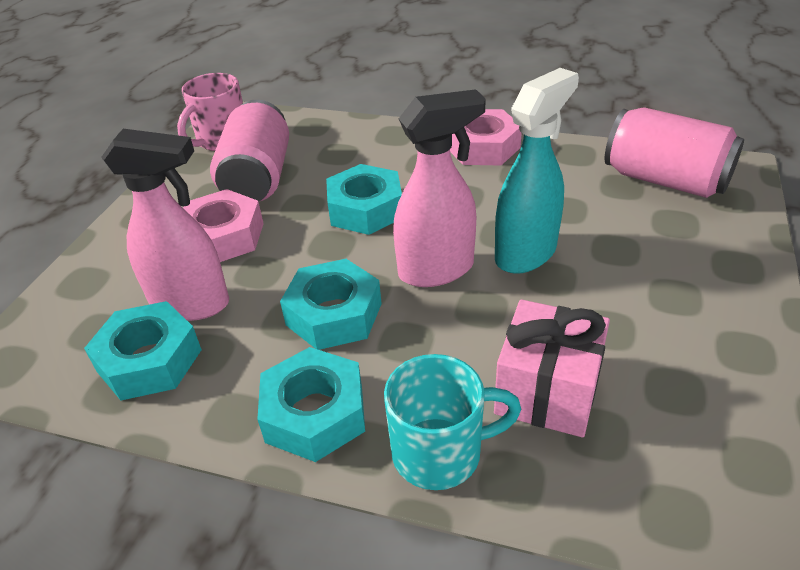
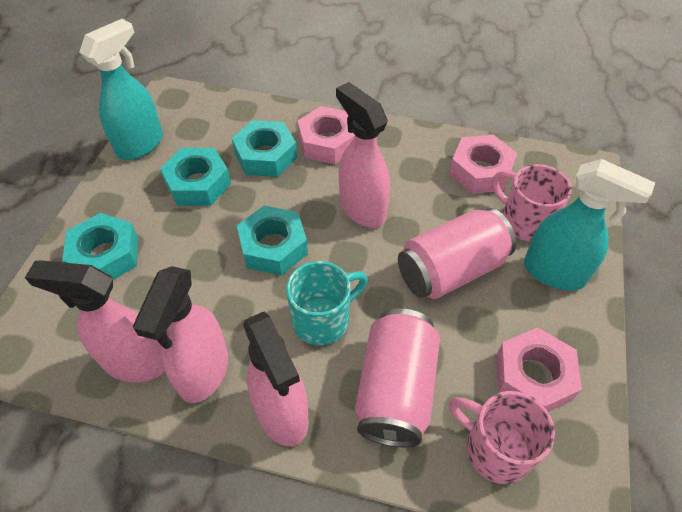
pink gift: 1 -> 0
pink mug: 1 -> 2
pink nut: 2 -> 3
pink spray bottle: 2 -> 4
turquoise spray bottle: 1 -> 2

